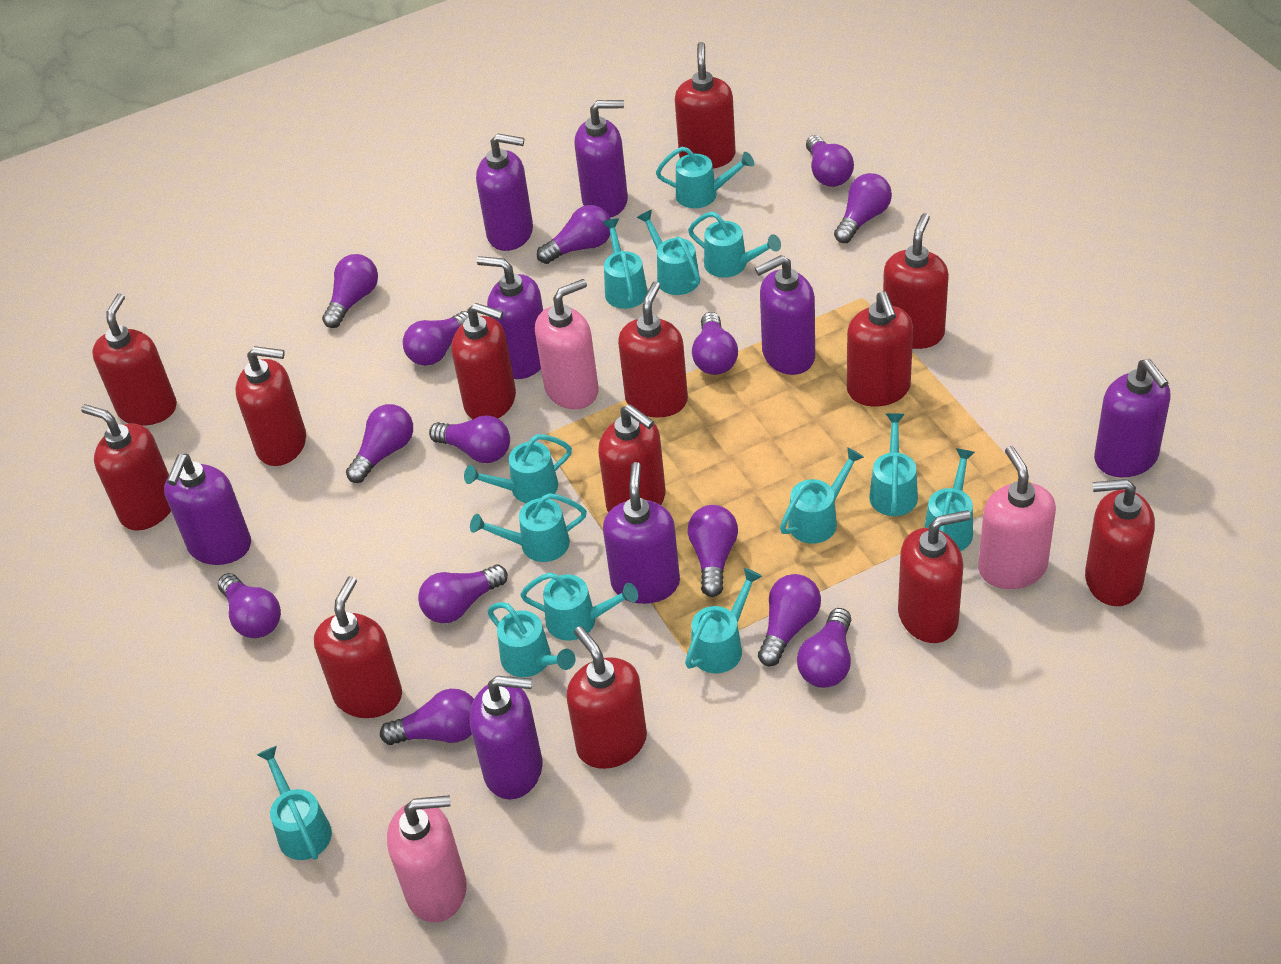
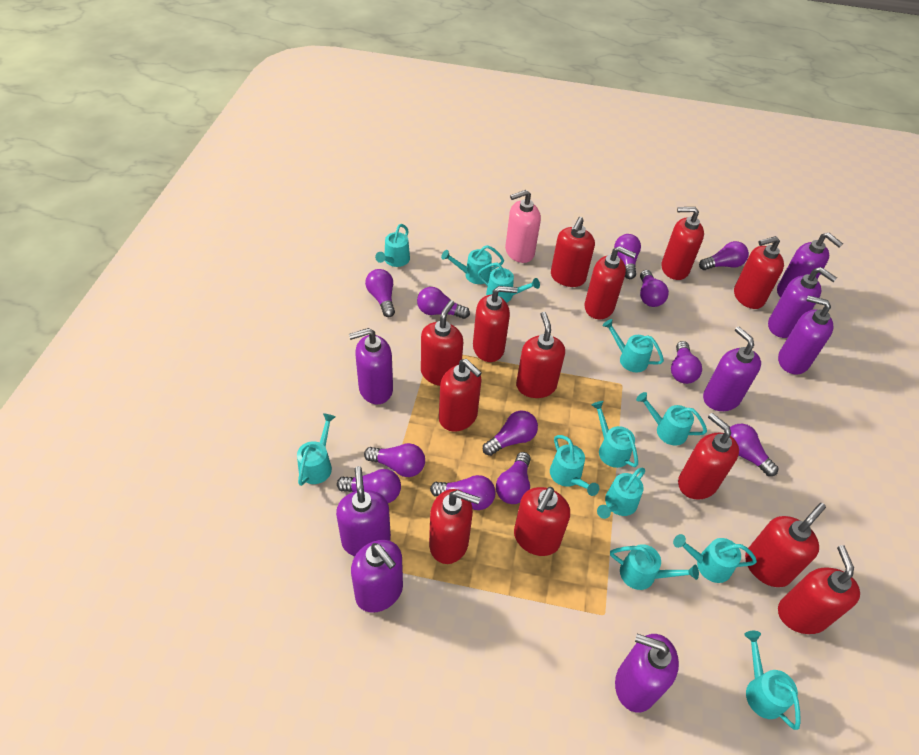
pink soap dispenser: 3 -> 1
purple light bulb: 14 -> 12
turquoise watering can: 13 -> 12

